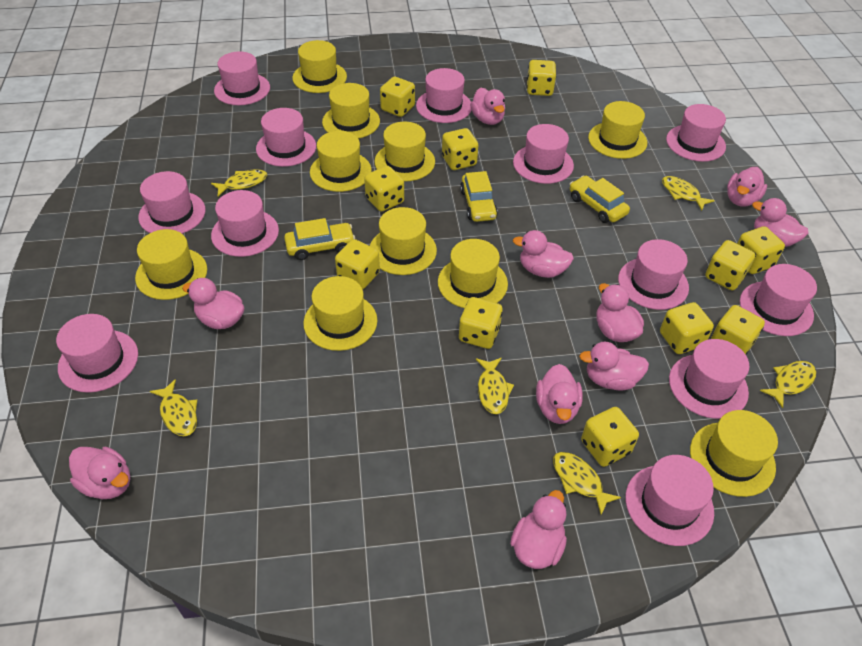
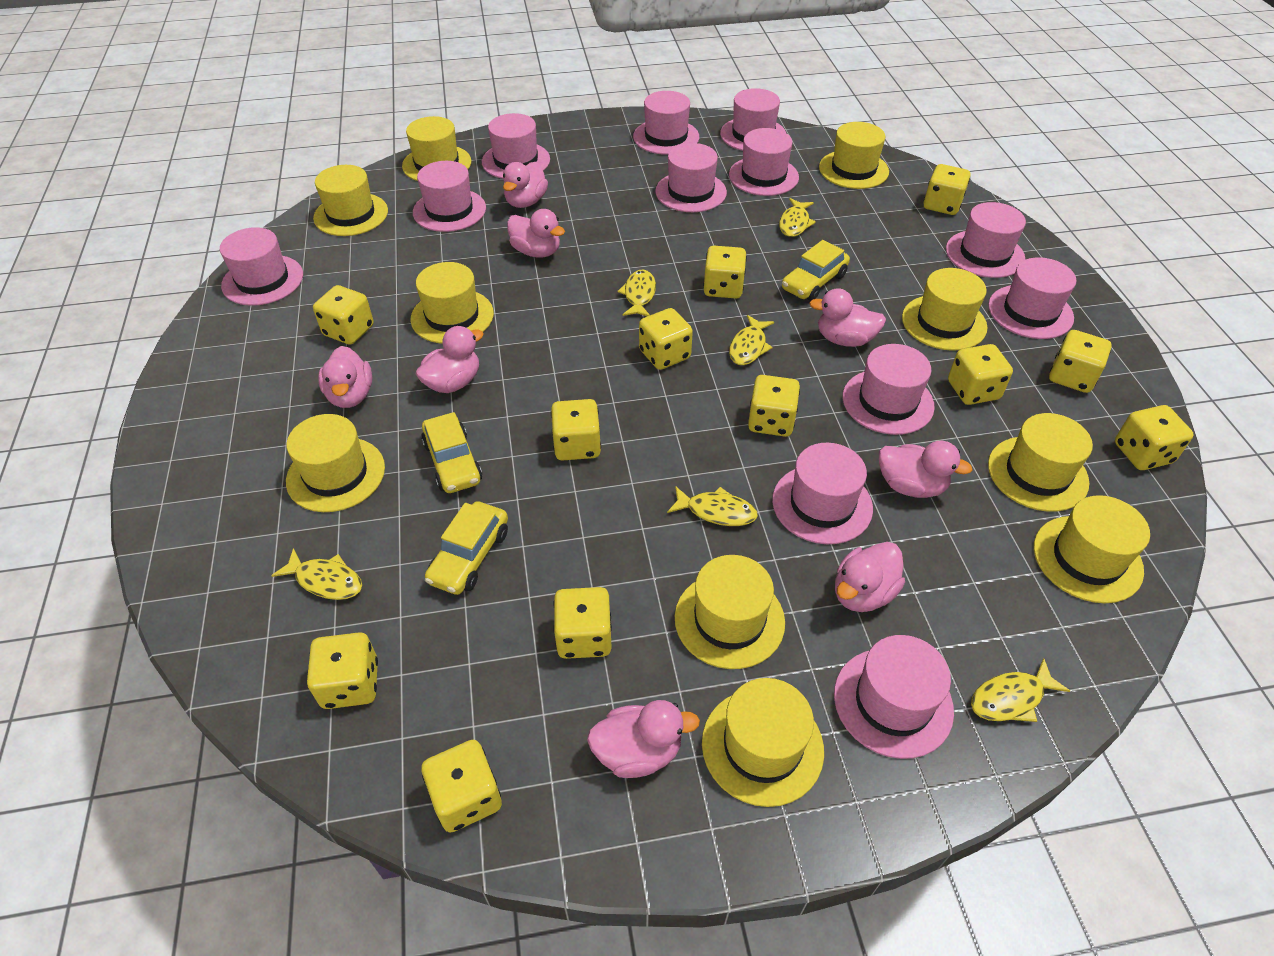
pink duck: 10 -> 8
yellow dice: 11 -> 12

